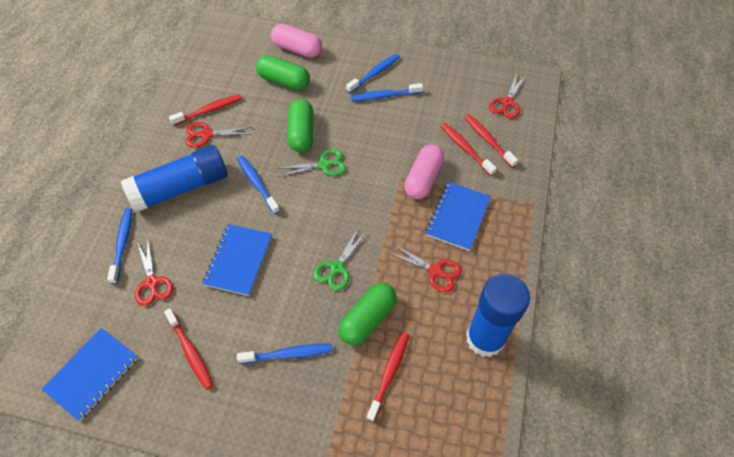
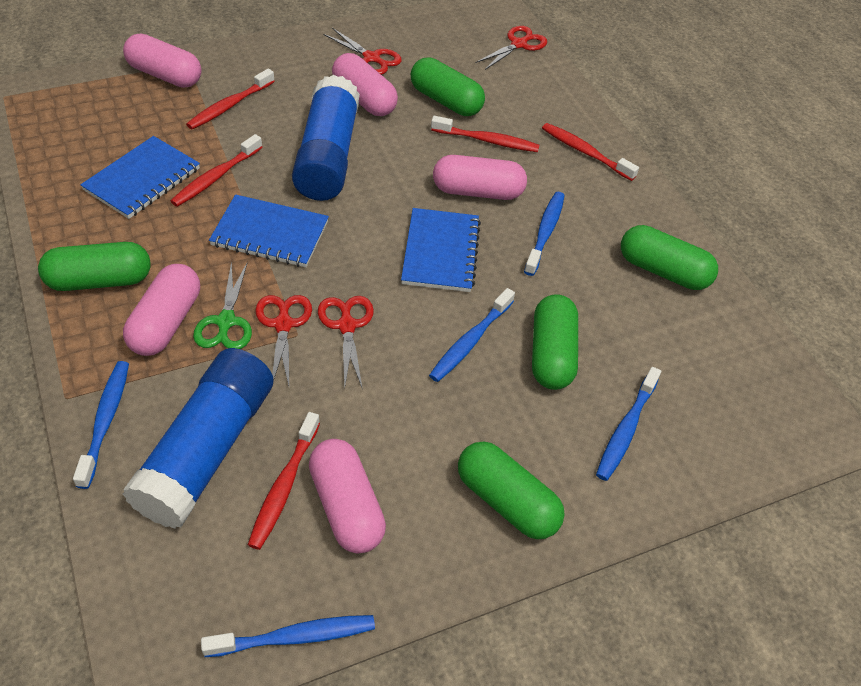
green capsule: 3 -> 5
green scissors: 2 -> 1
pink capsule: 2 -> 5

